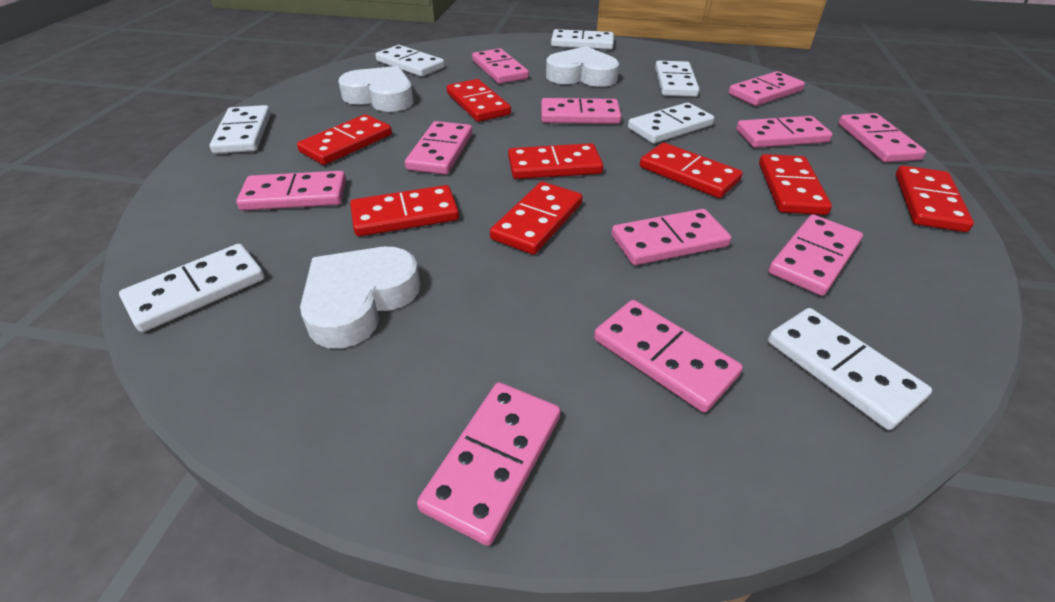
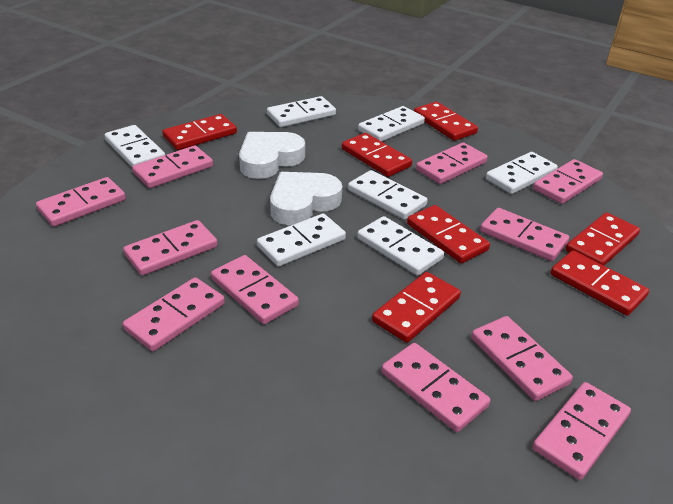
red domino: 8 -> 7
white heart: 3 -> 2

